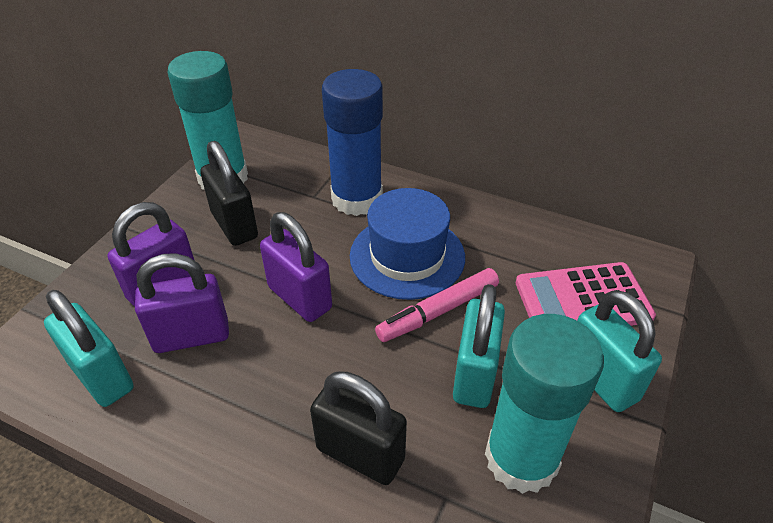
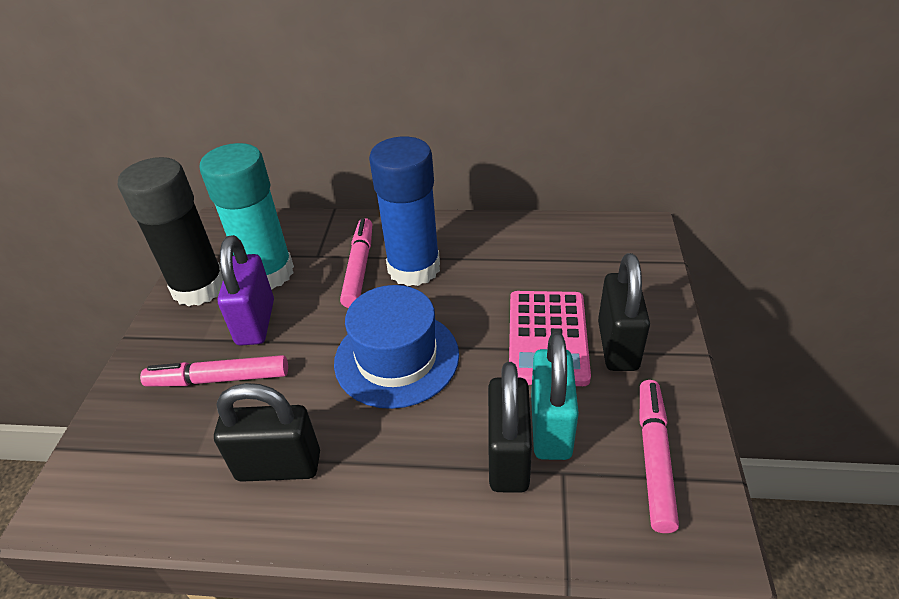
black glue stick: 0 -> 1
black padlock: 2 -> 3
pink marker: 1 -> 3
purple padlock: 3 -> 1
turquoise glue stick: 2 -> 1
turquoise padlock: 3 -> 1

